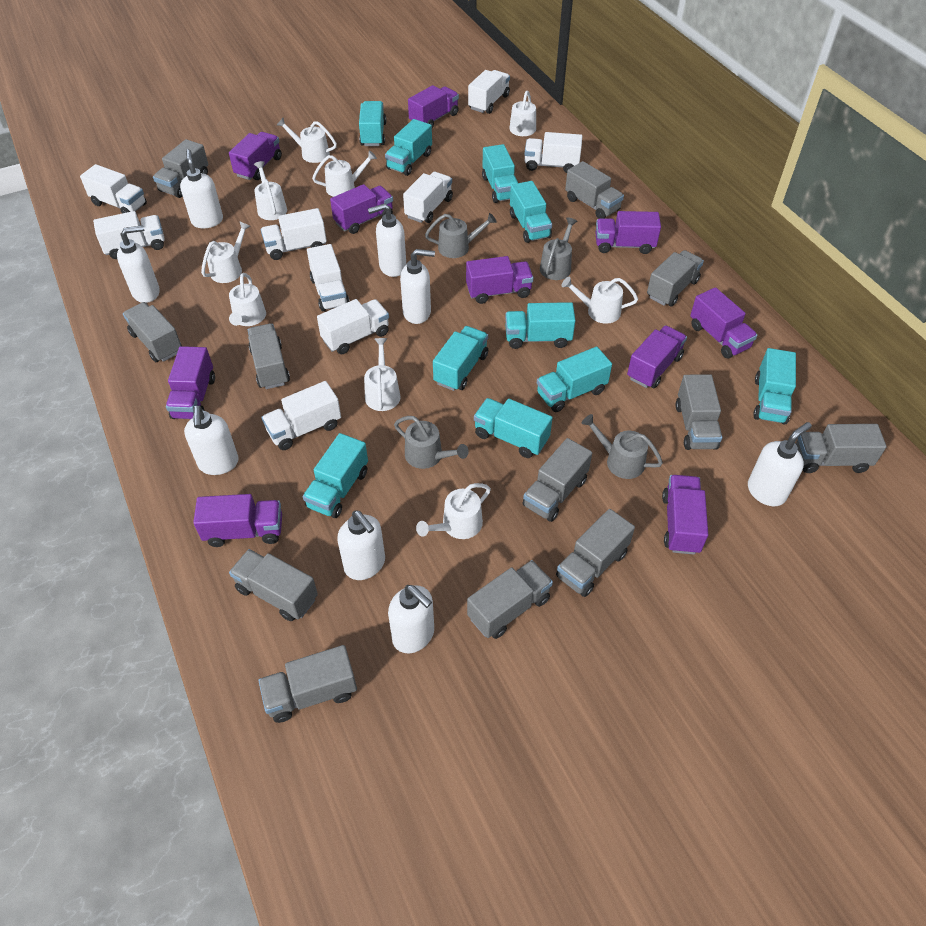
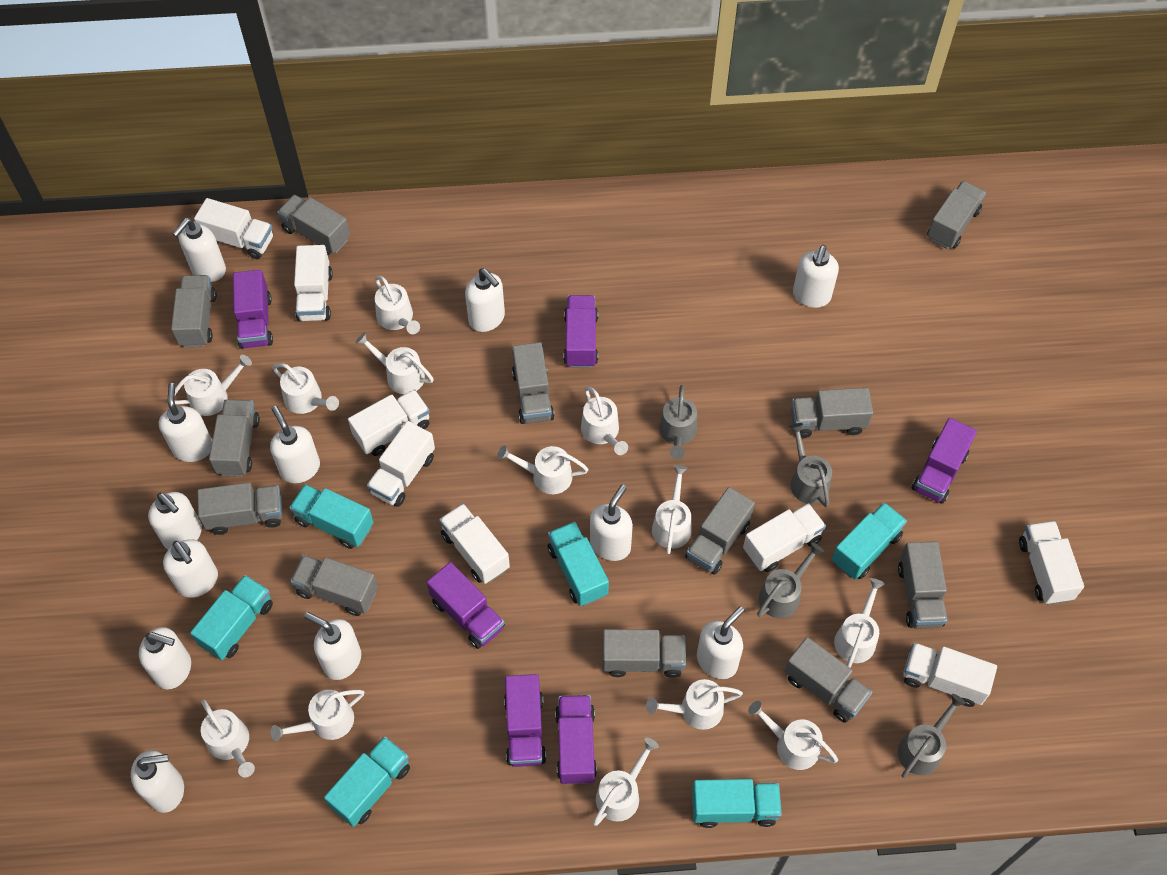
purple truck: 10 -> 6
turquoise truck: 10 -> 6
white soap dispenser: 8 -> 12
white truck: 9 -> 8
white watering can: 9 -> 13

